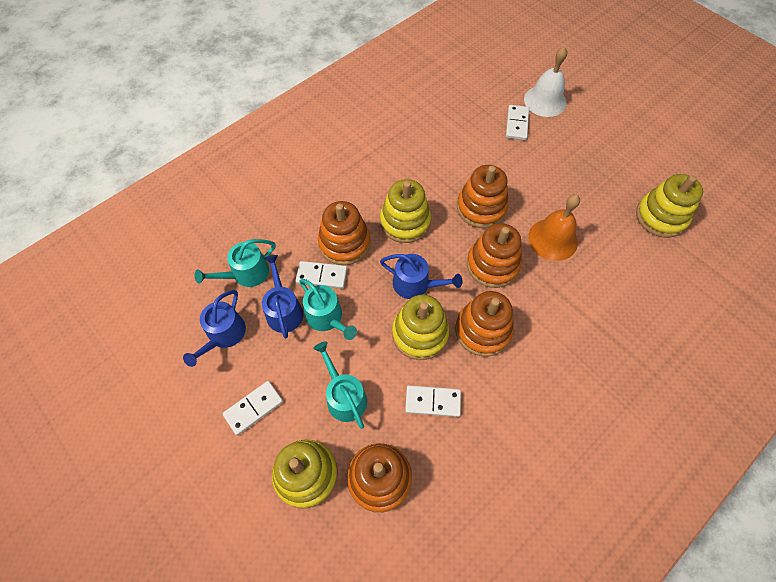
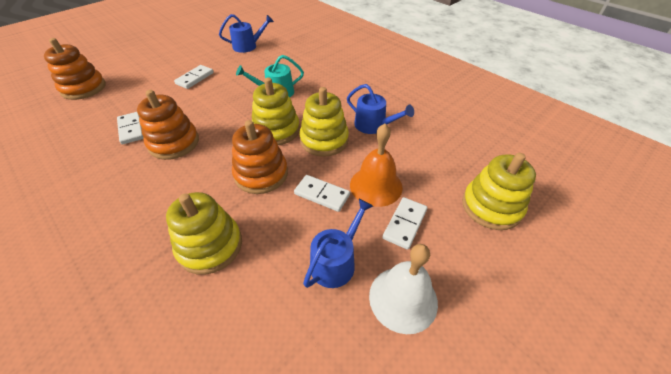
orange stacking toy: 5 -> 3
turquoise watering can: 3 -> 1

